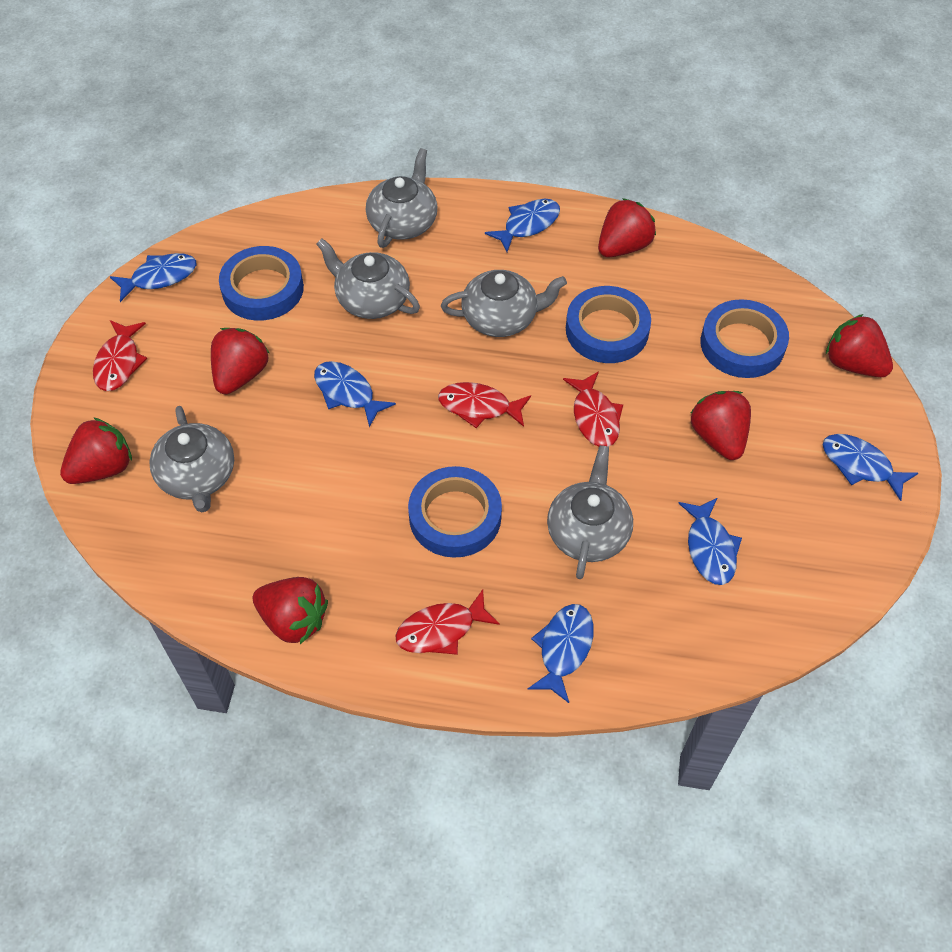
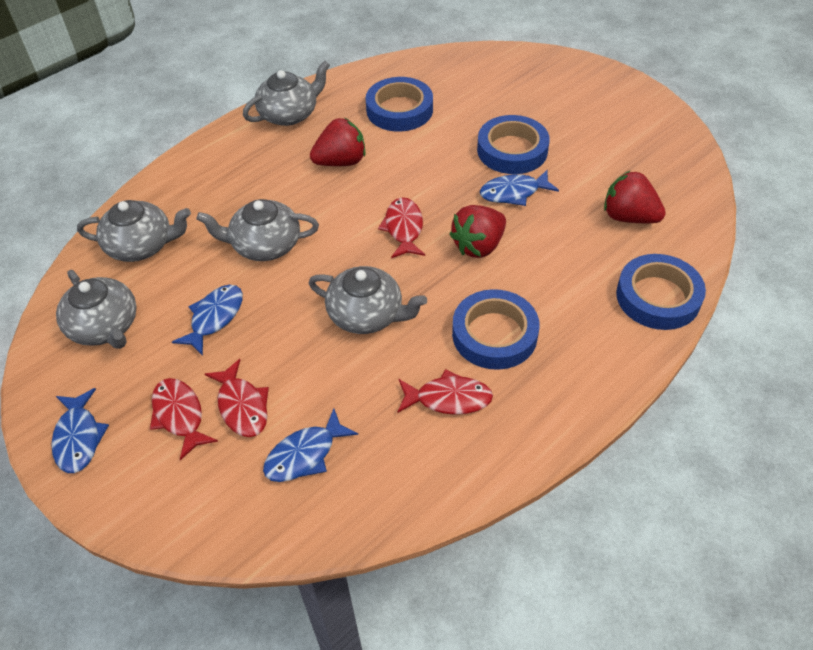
blue fish: 6 -> 4
red strawberry: 6 -> 3

